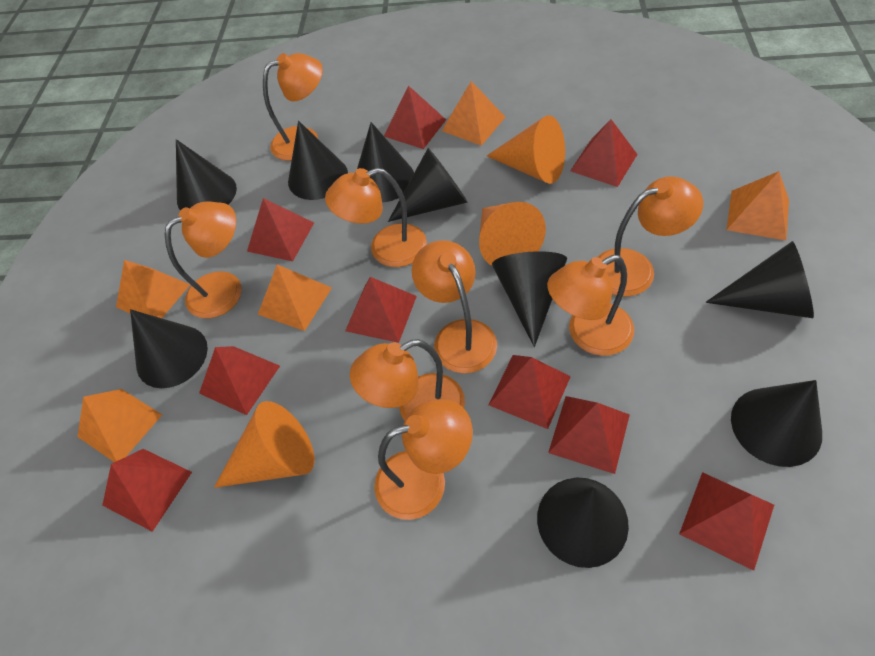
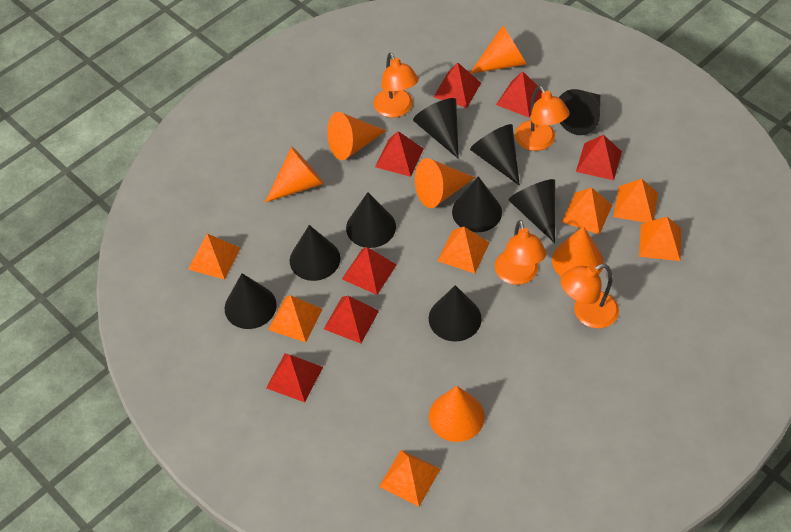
orange cone: 3 -> 6
orange lamp: 8 -> 4
orange pyramid: 5 -> 7
red pyramid: 9 -> 7

